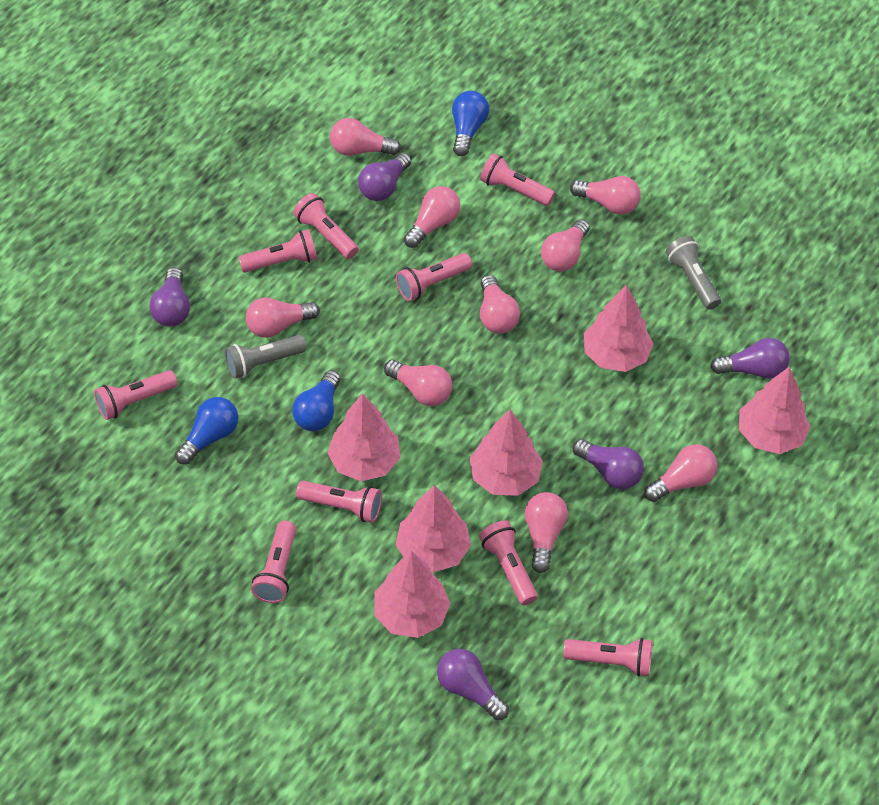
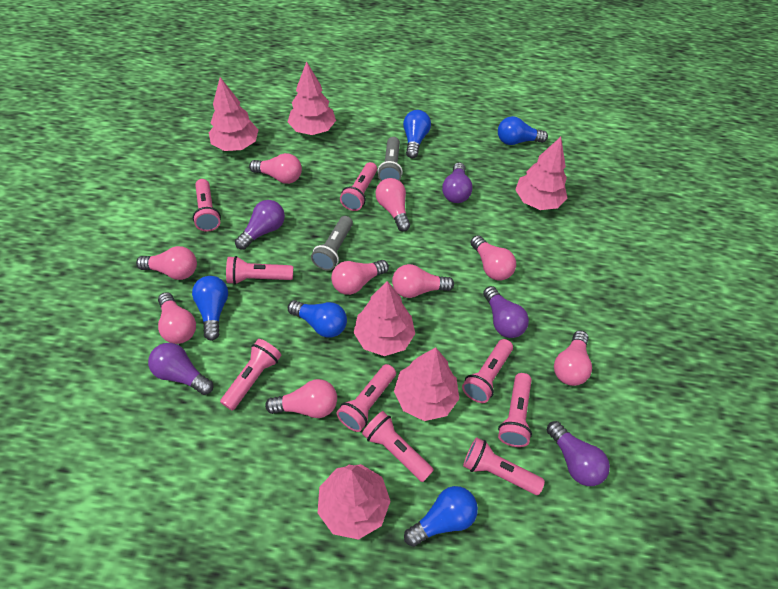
blue light bulb: 3 -> 5

